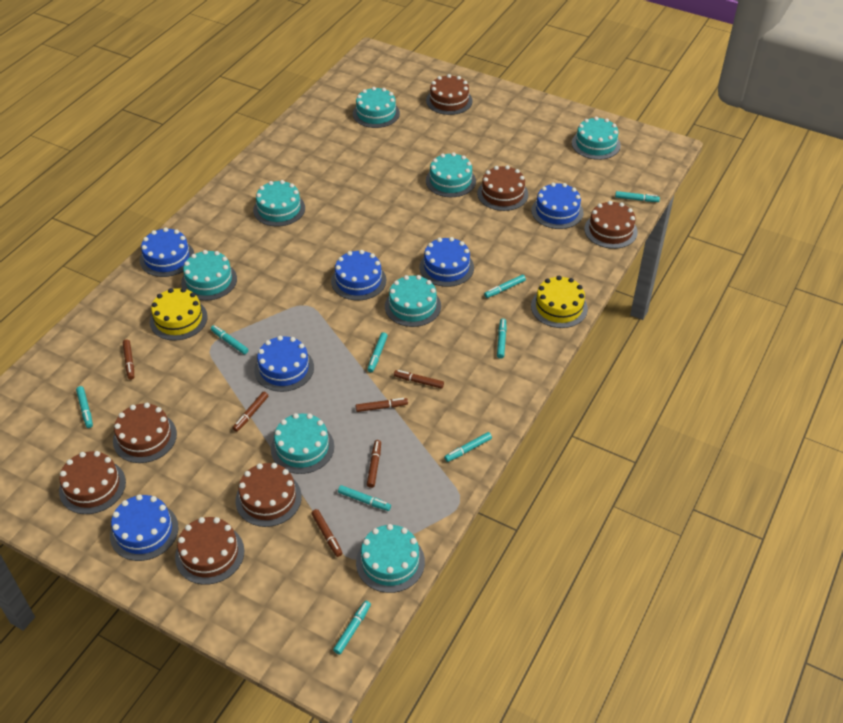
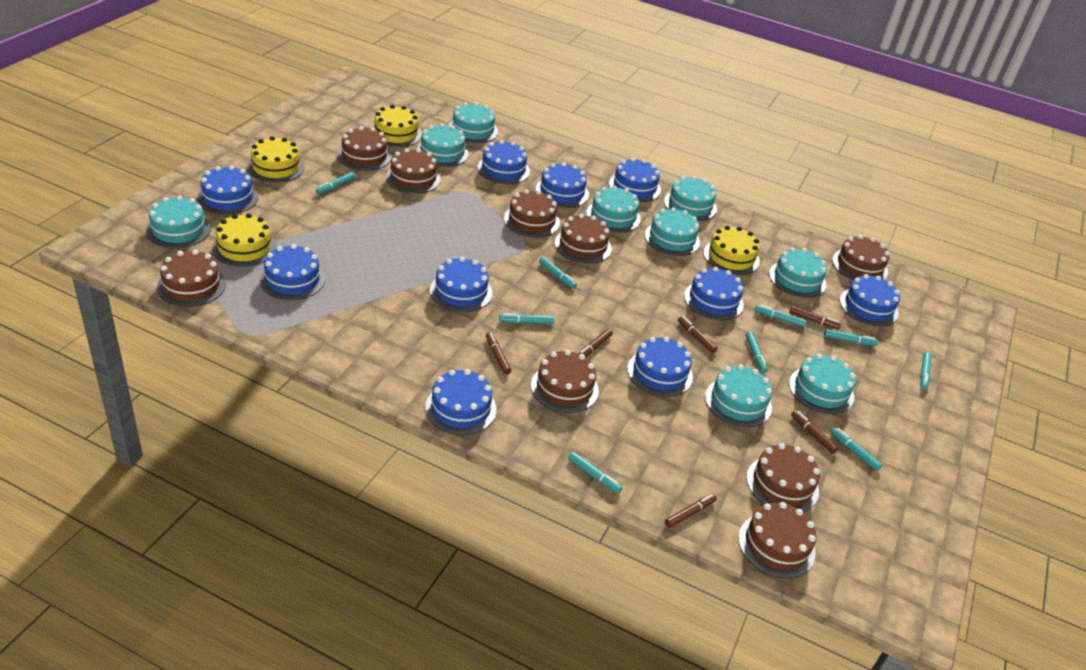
blue cake: 6 -> 10
brown cake: 7 -> 9
turquoise cake: 8 -> 9
yellow cake: 2 -> 4

